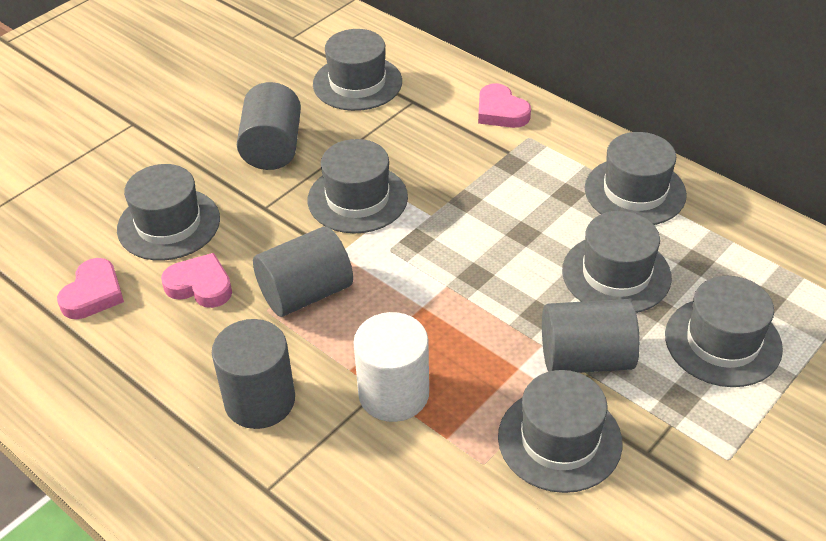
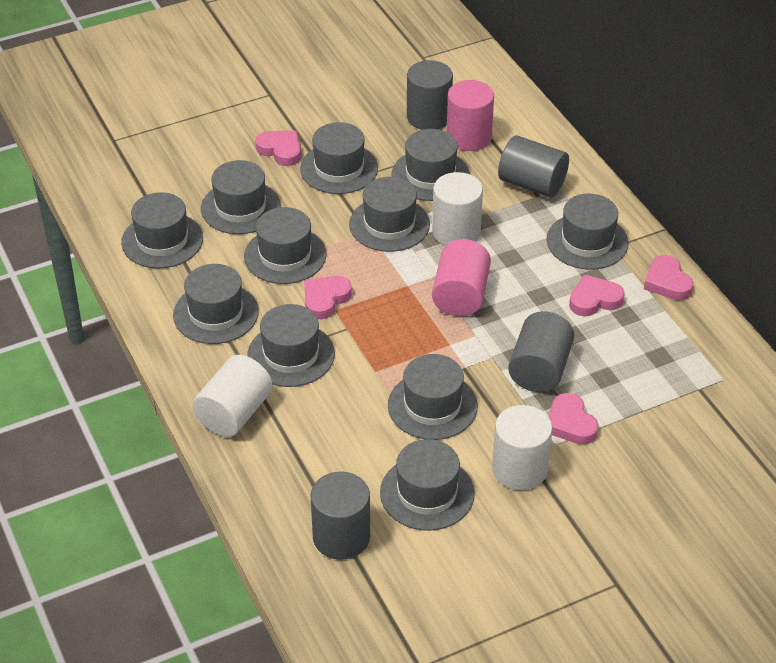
grey hat: 7 -> 11
pink cylinder: 0 -> 2
pink heart: 3 -> 5
white cylinder: 1 -> 3

